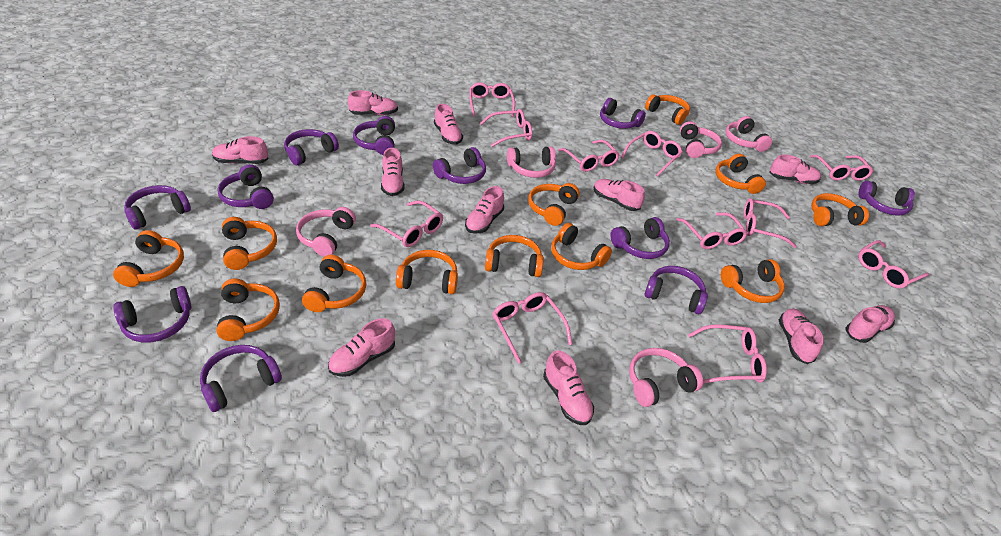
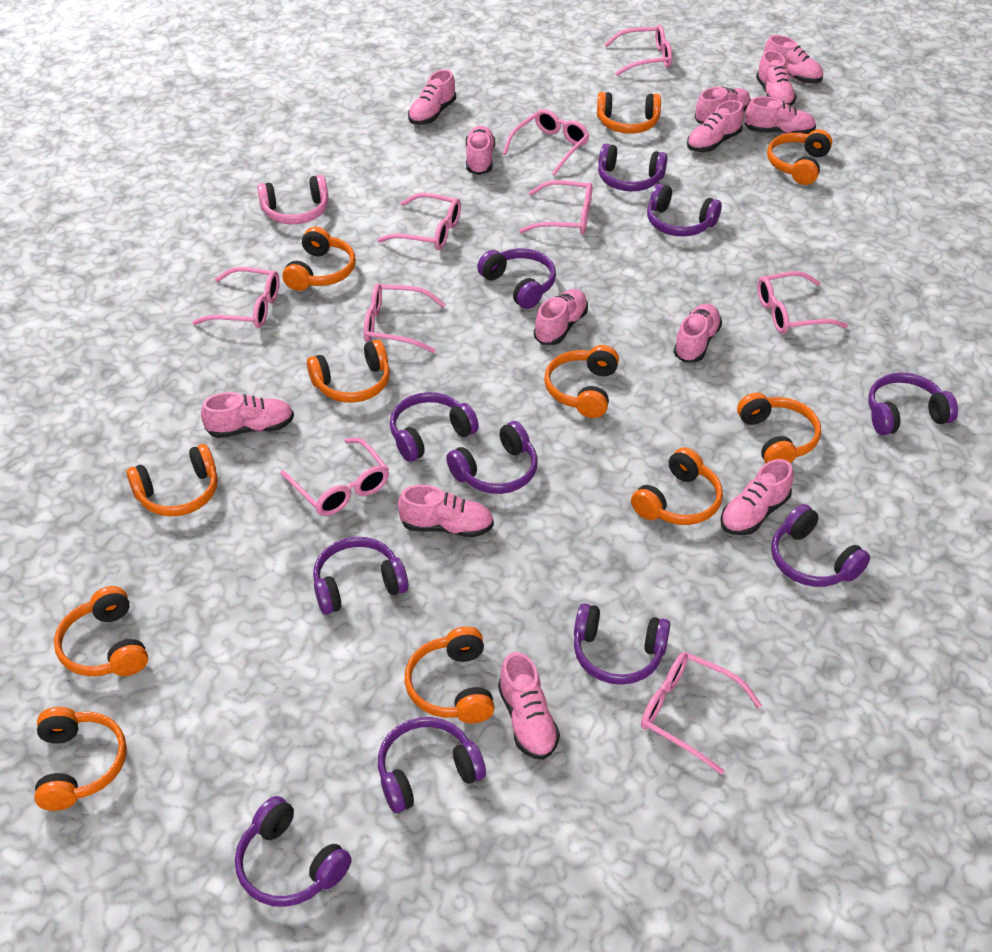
orange headphones: 12 -> 11
pink glasses: 11 -> 9
pink headphones: 5 -> 1
pink shoe: 11 -> 13

